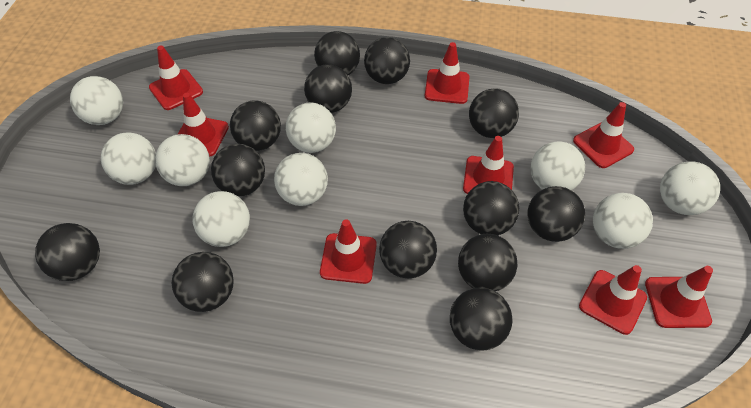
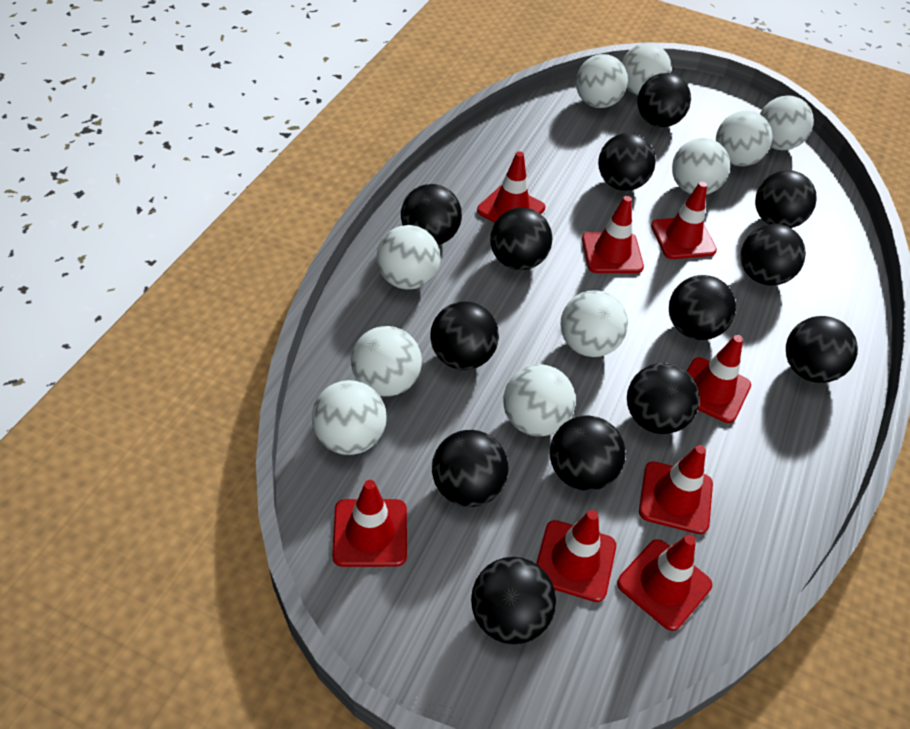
white ball: 9 -> 10

